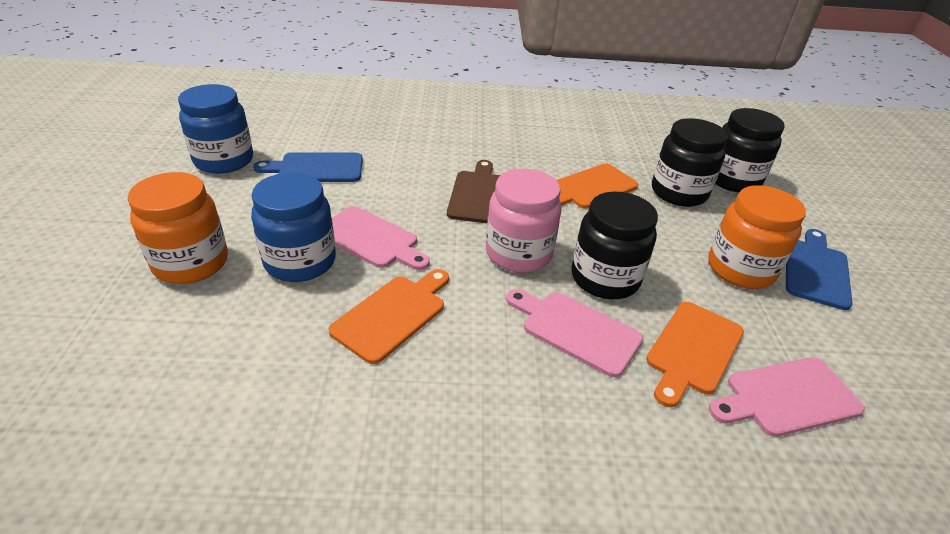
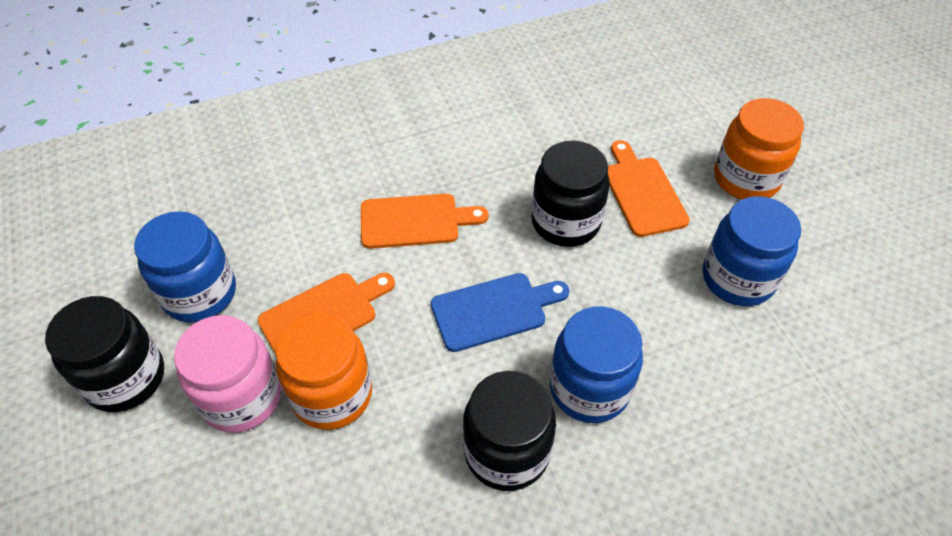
blue cutting board: 2 -> 1
blue jar: 2 -> 3
brown cutting board: 1 -> 0
pink cutting board: 3 -> 0

